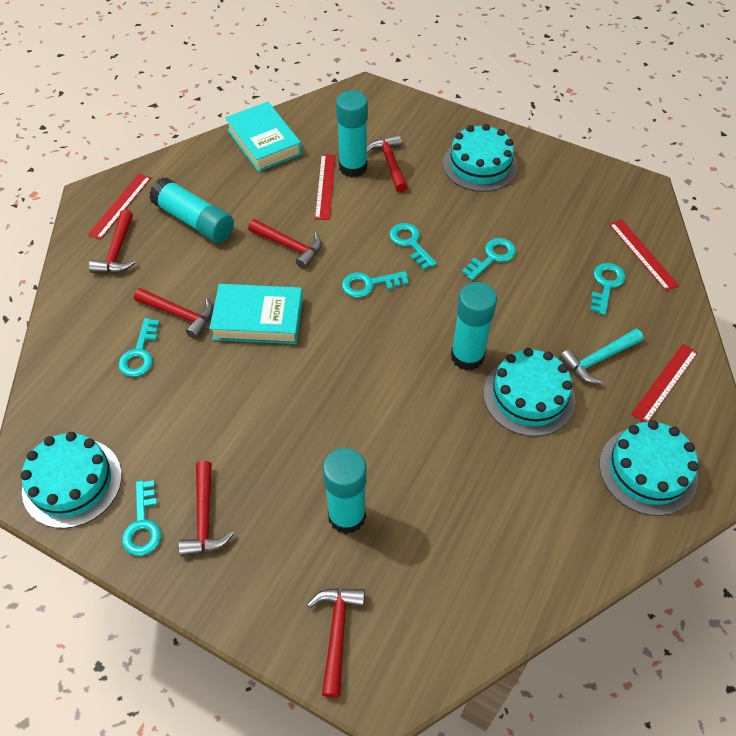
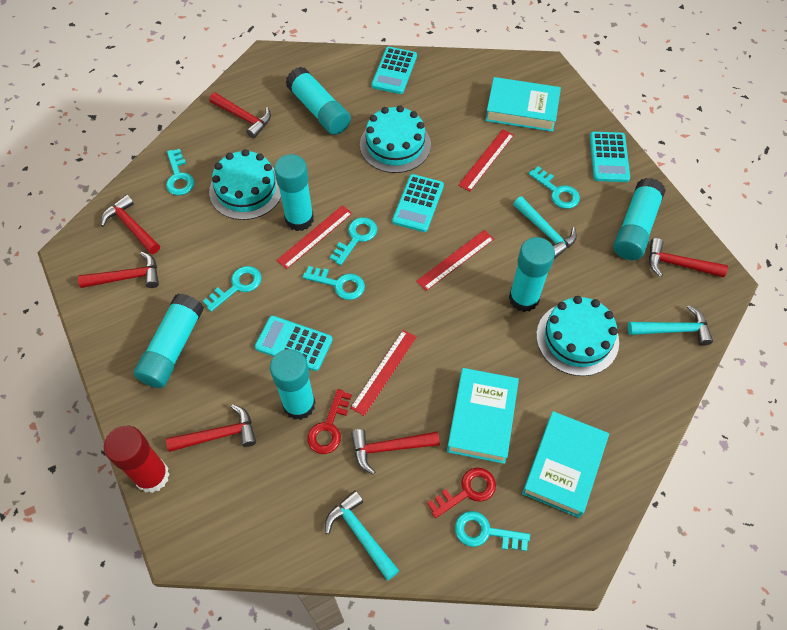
red glue stick: 0 -> 1
red key: 0 -> 2
turquoise book: 2 -> 3
turquoise cake: 4 -> 3
turquoise calculator: 0 -> 4
turquoise glue stick: 4 -> 6
turquoise hammer: 1 -> 3

